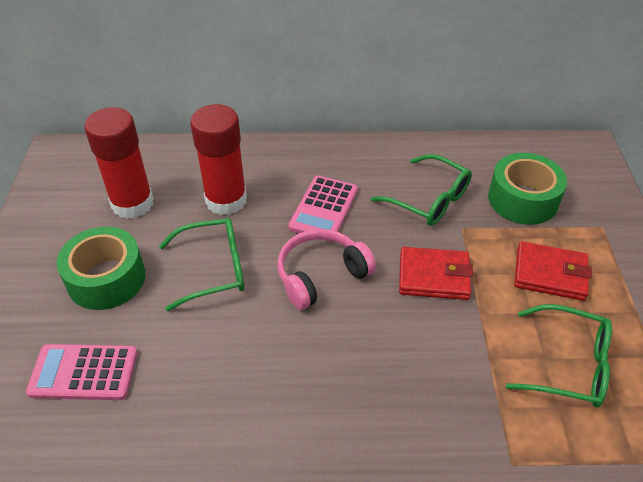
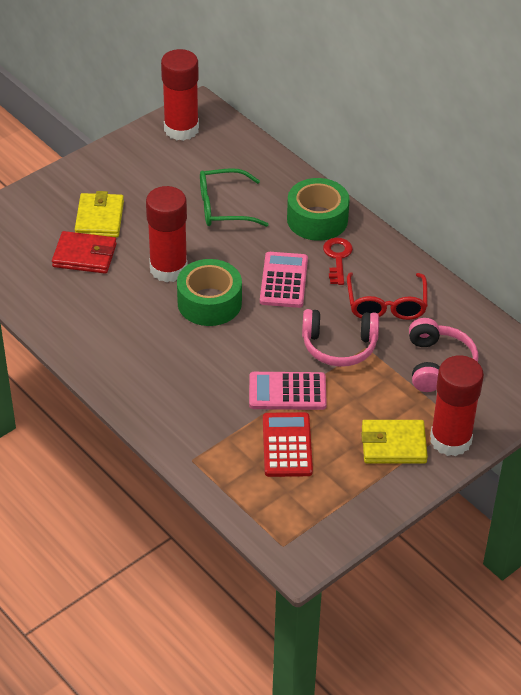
green glasses: 3 -> 1
pink headphones: 1 -> 2
red calculator: 0 -> 1
red glasses: 0 -> 1
red glue stick: 2 -> 3
red key: 0 -> 1
red wallet: 2 -> 1
yellow wallet: 0 -> 2

